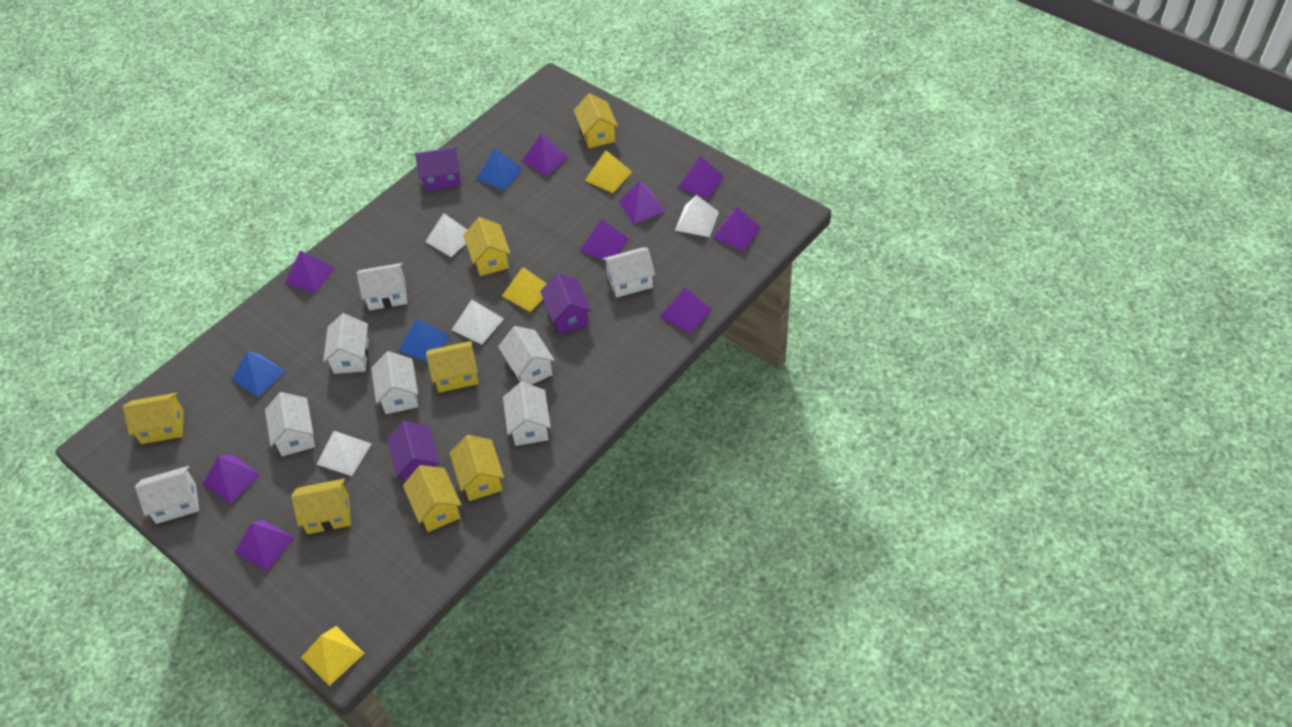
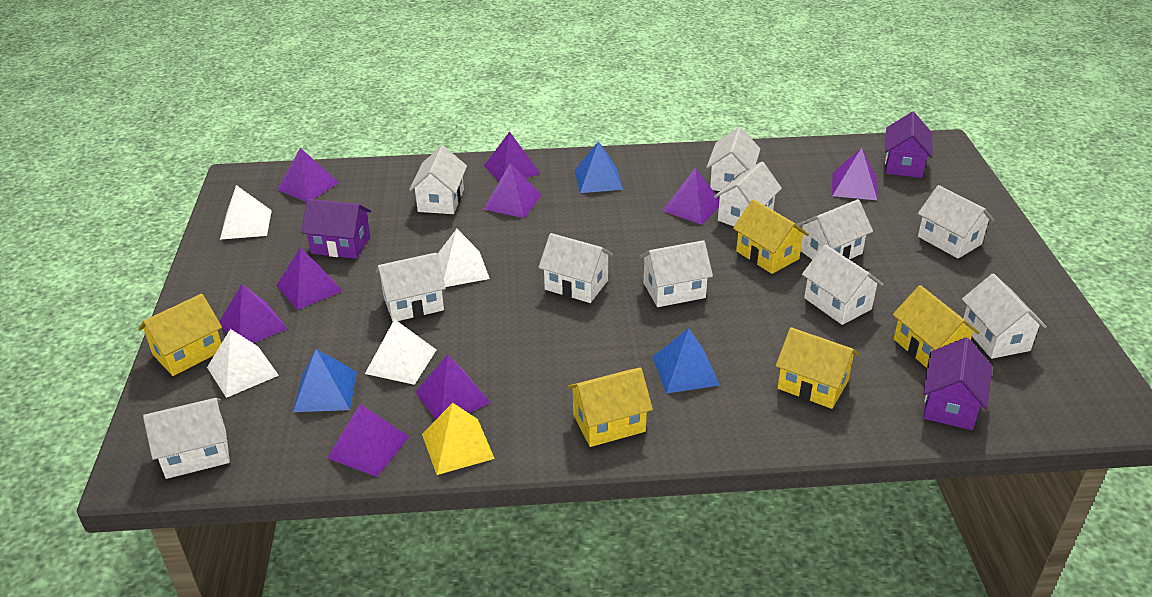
white house: 8 -> 11
yellow house: 7 -> 5
yellow pyramid: 3 -> 1

